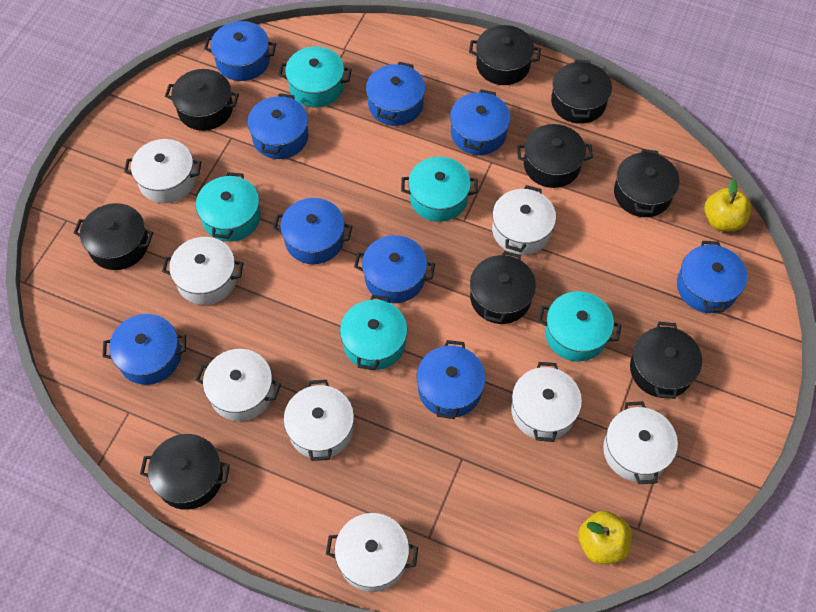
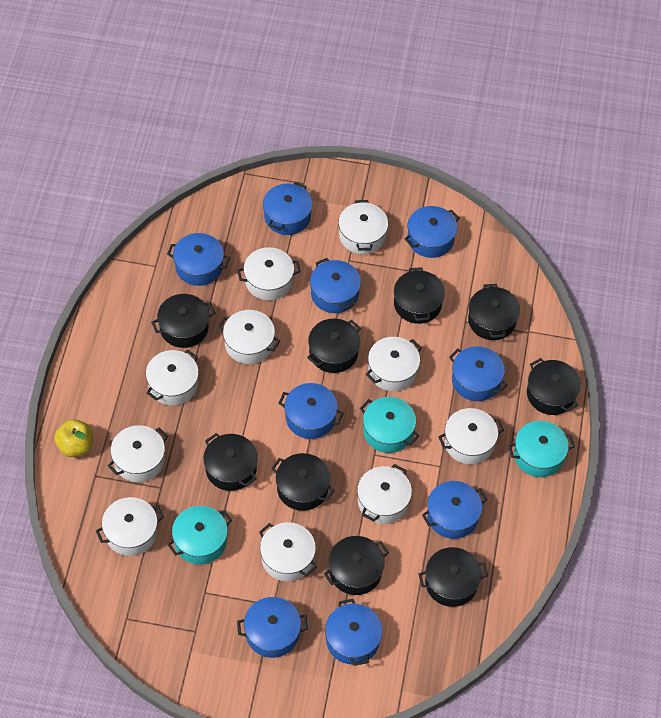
turquoise pot: 5 -> 3
white pot: 8 -> 10
yellow apple: 2 -> 1

